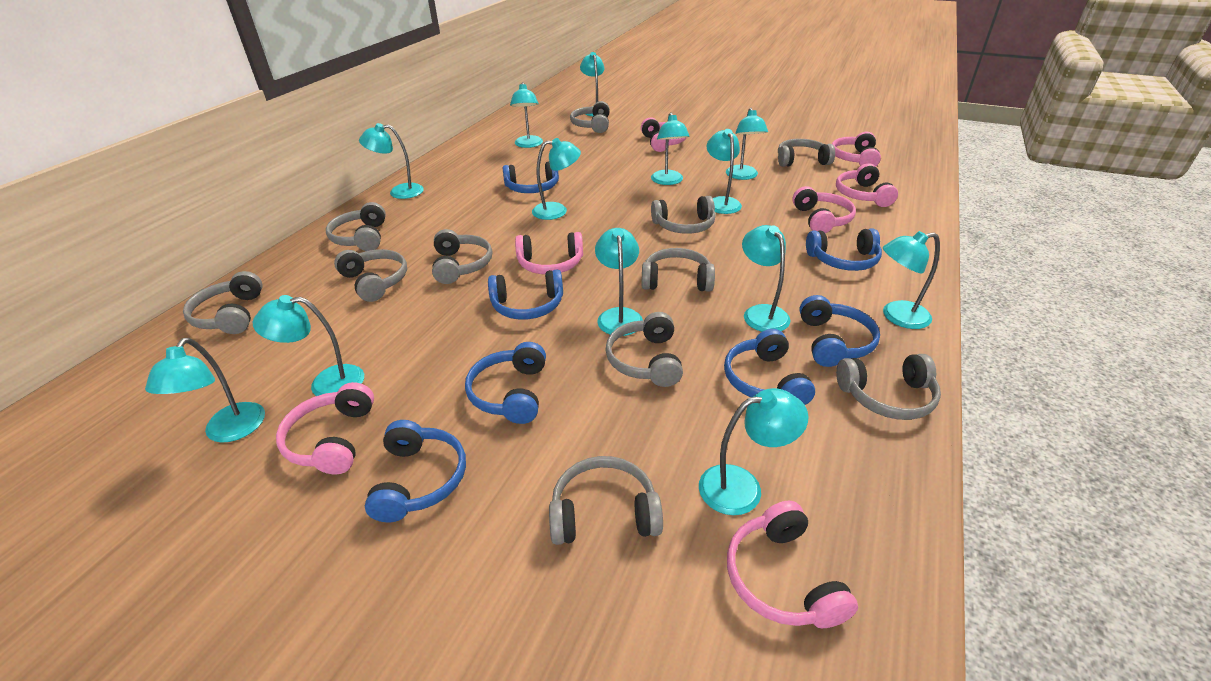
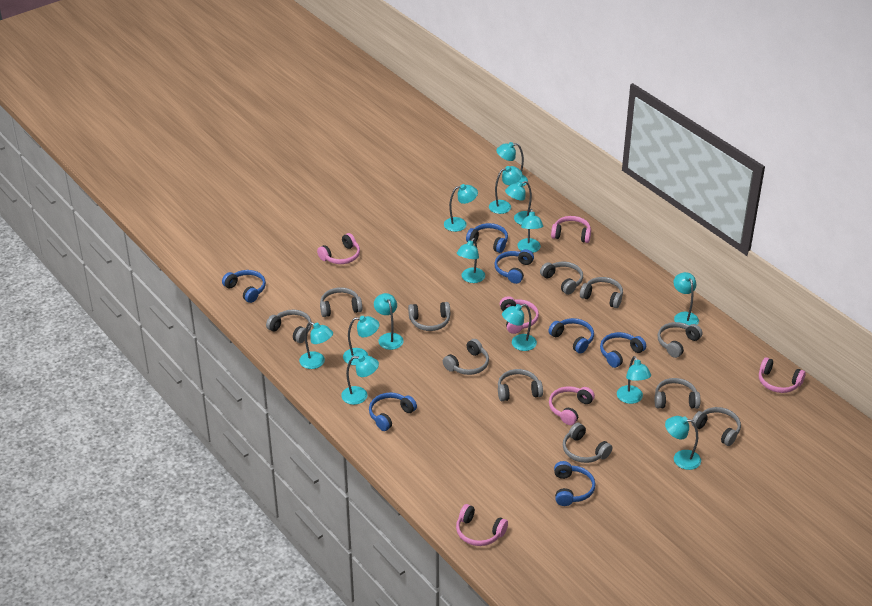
pink headphones: 7 -> 6
turquoise lamp: 13 -> 14

